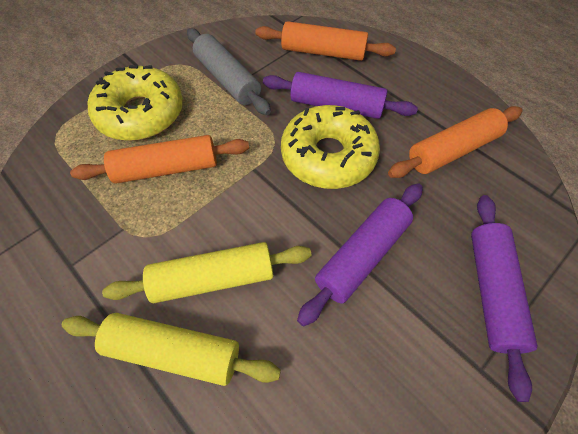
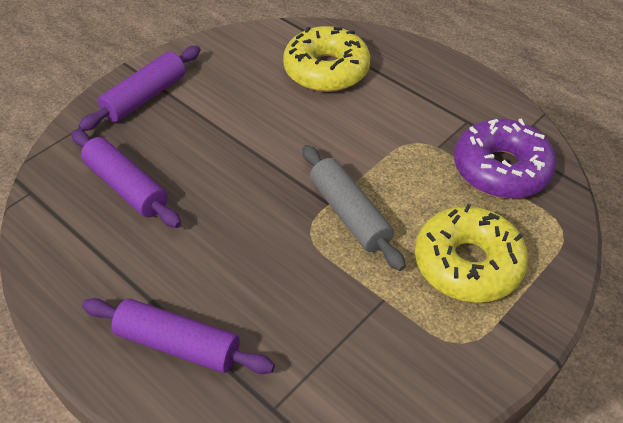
orange rolling pin: 3 -> 0
purple donut: 0 -> 1
yellow rolling pin: 2 -> 0

